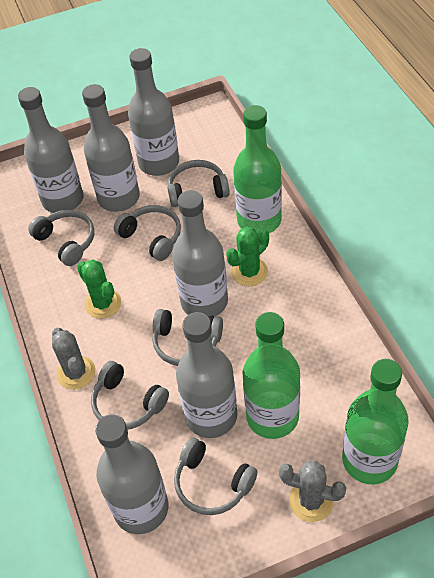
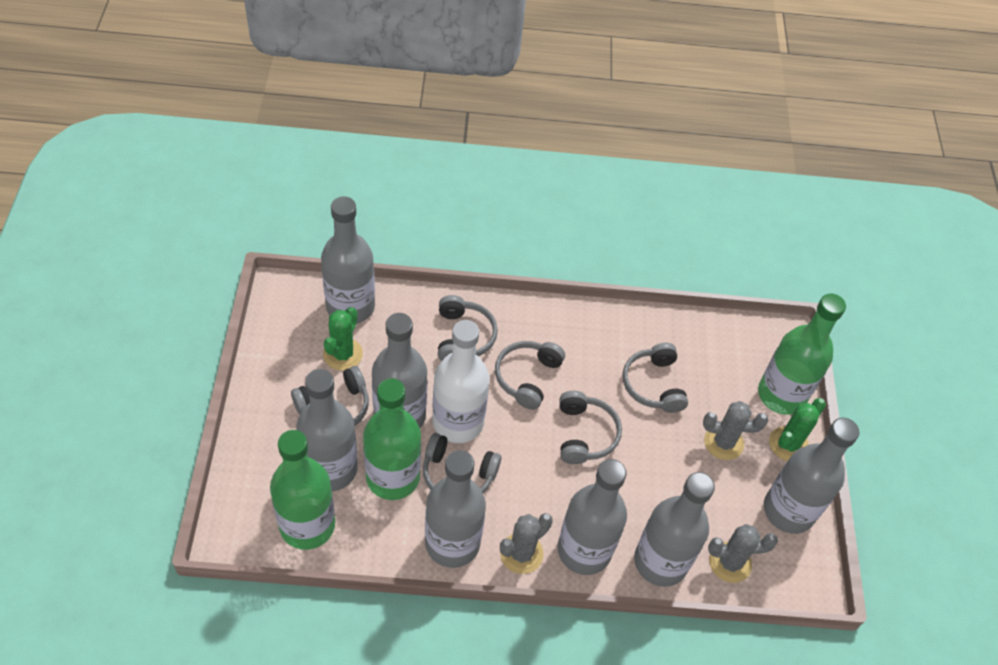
grey bottle: 6 -> 7
grey cactus: 2 -> 3
white bottle: 0 -> 1

